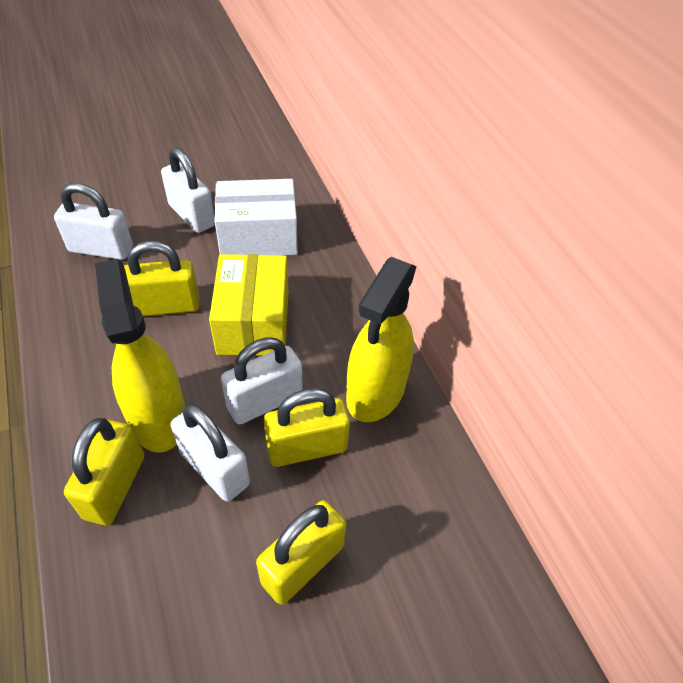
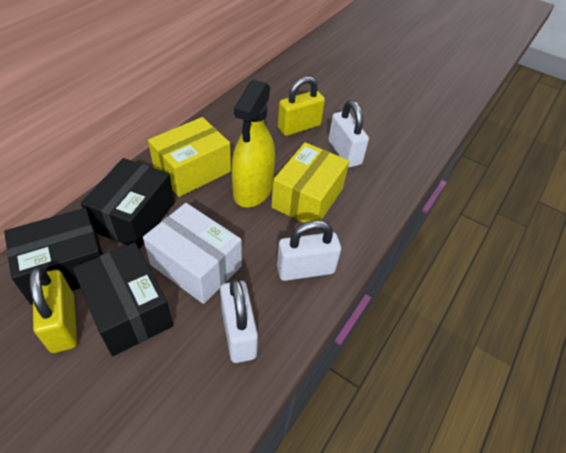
black box: 0 -> 3
white padlock: 4 -> 3
yellow box: 1 -> 2
yellow padlock: 4 -> 2
yellow spray bottle: 2 -> 1

